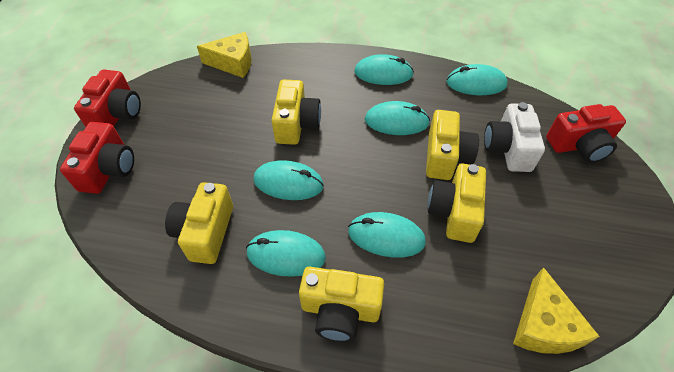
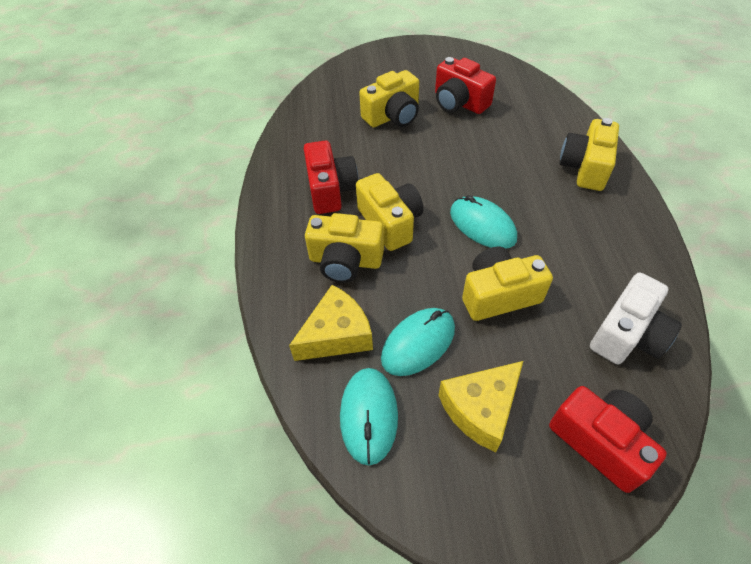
turquoise mouse: 6 -> 3

